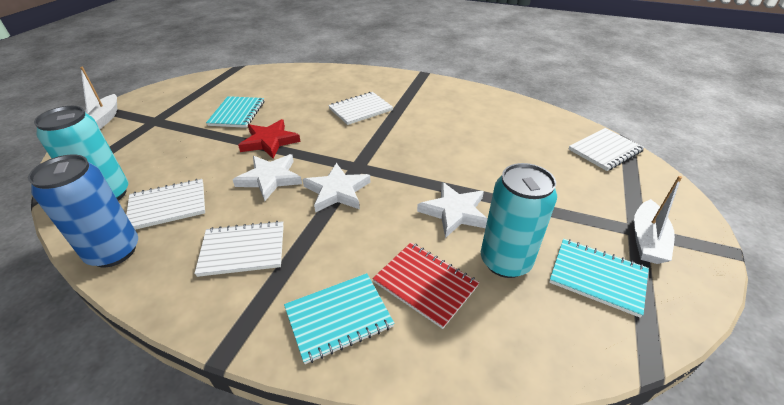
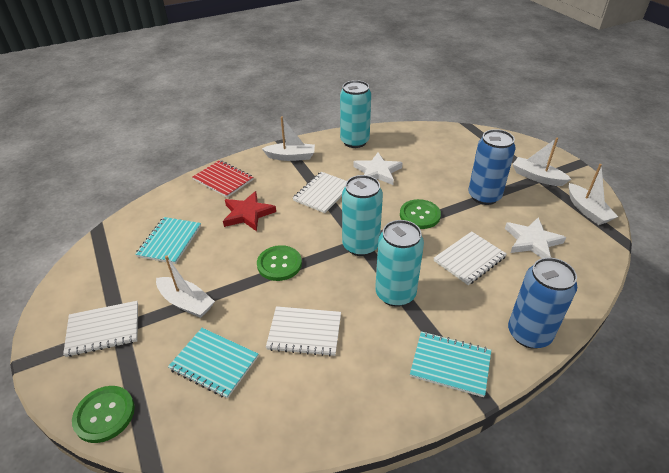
blue can: 1 -> 2
green button: 0 -> 3
turquoise can: 2 -> 3
white boat: 2 -> 4
white star: 3 -> 2

